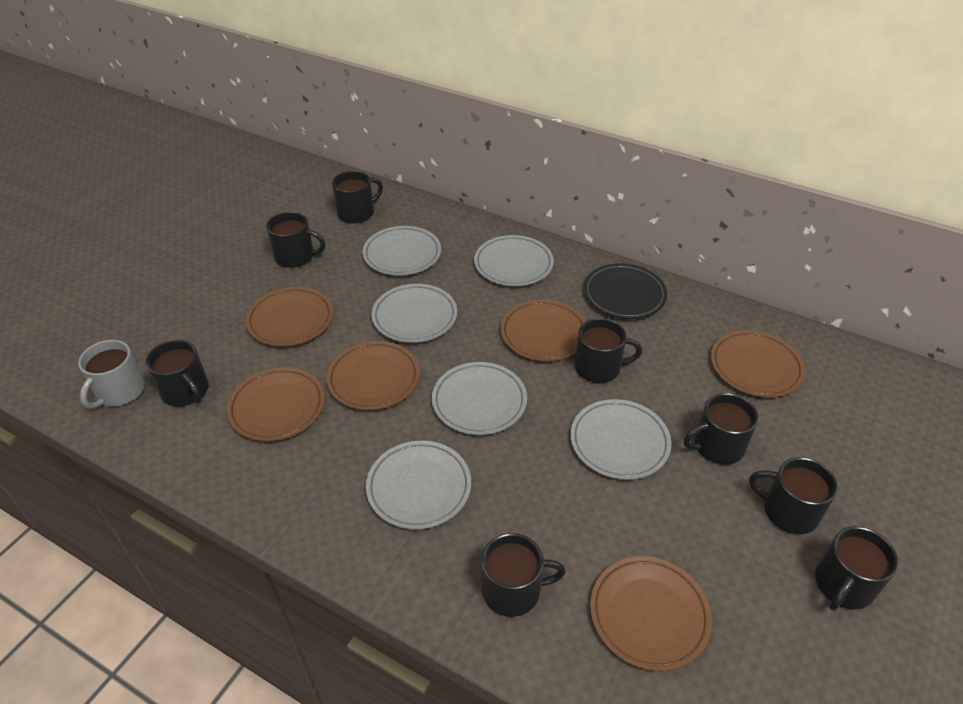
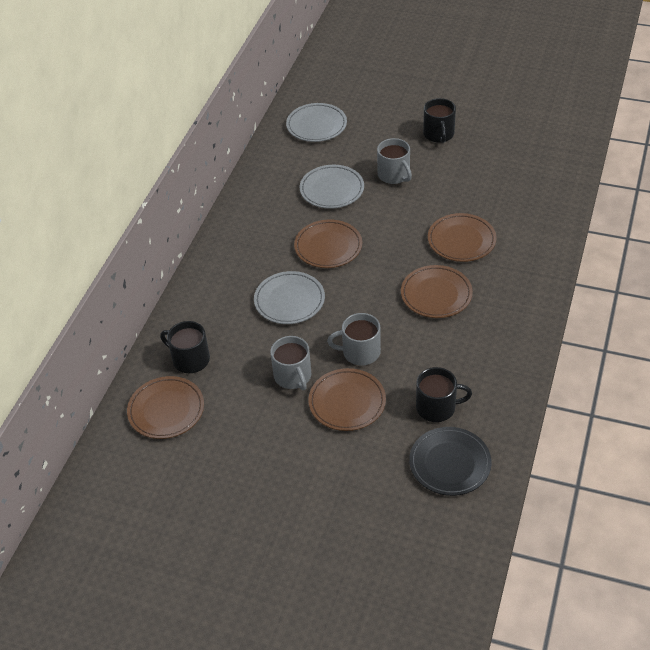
black mug: 8 -> 3
brown plate: 6 -> 5
grey mug: 1 -> 3
grey plate: 6 -> 3

